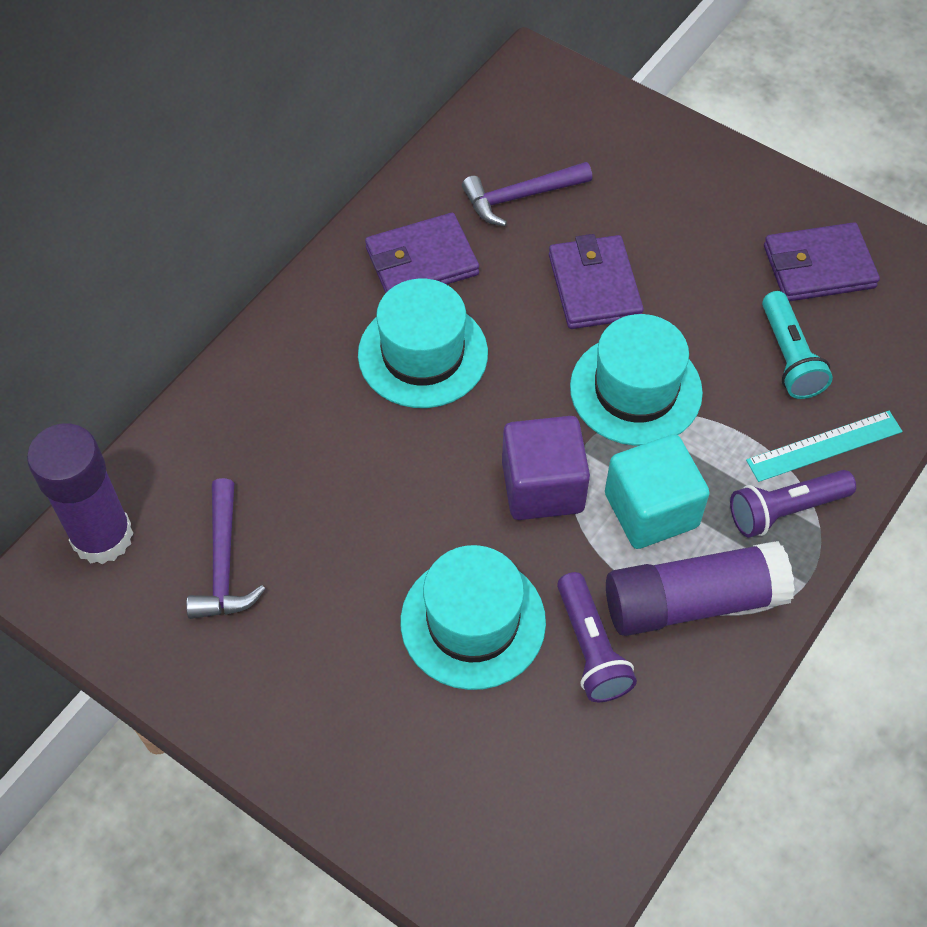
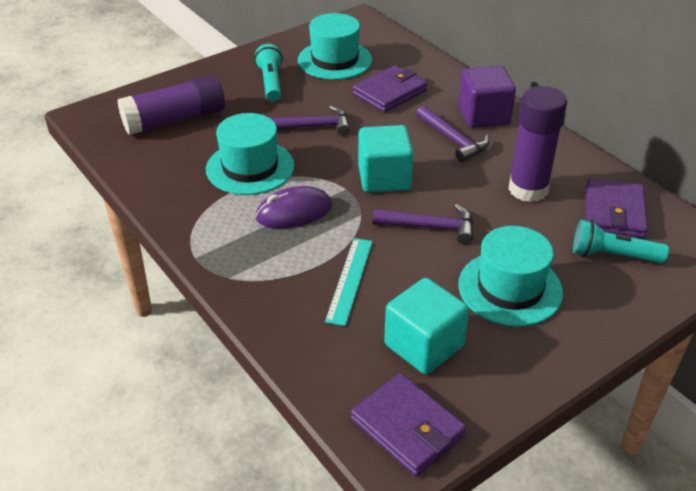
purple flashlight: 2 -> 0
purple hammer: 2 -> 3
purple mouse: 0 -> 1
turquoise cube: 1 -> 2
turquoise flashlight: 1 -> 2

